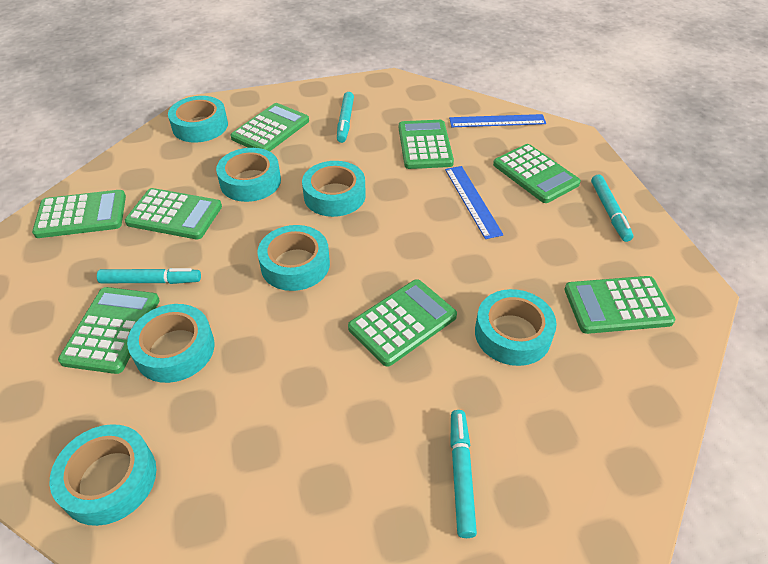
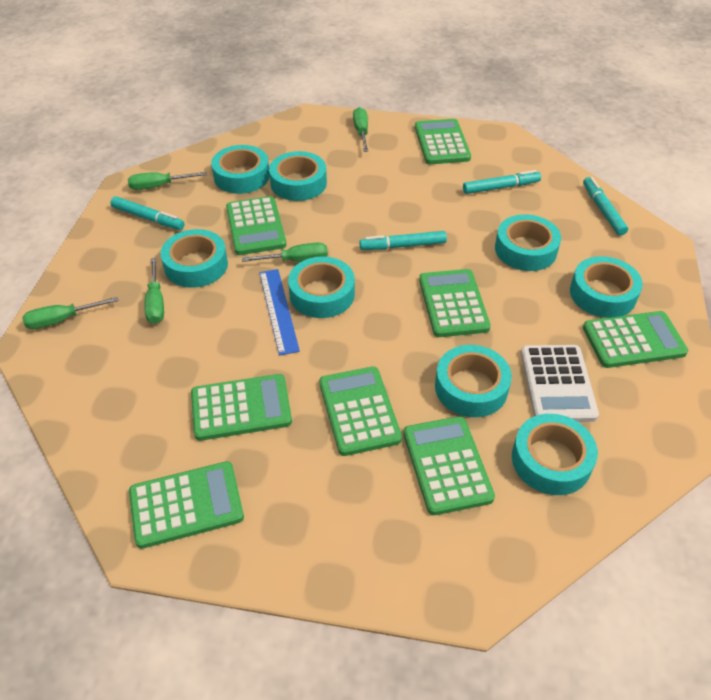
blue ruler: 2 -> 1
green screwdriver: 0 -> 5
turquoise tape: 7 -> 8
white calculator: 0 -> 1

